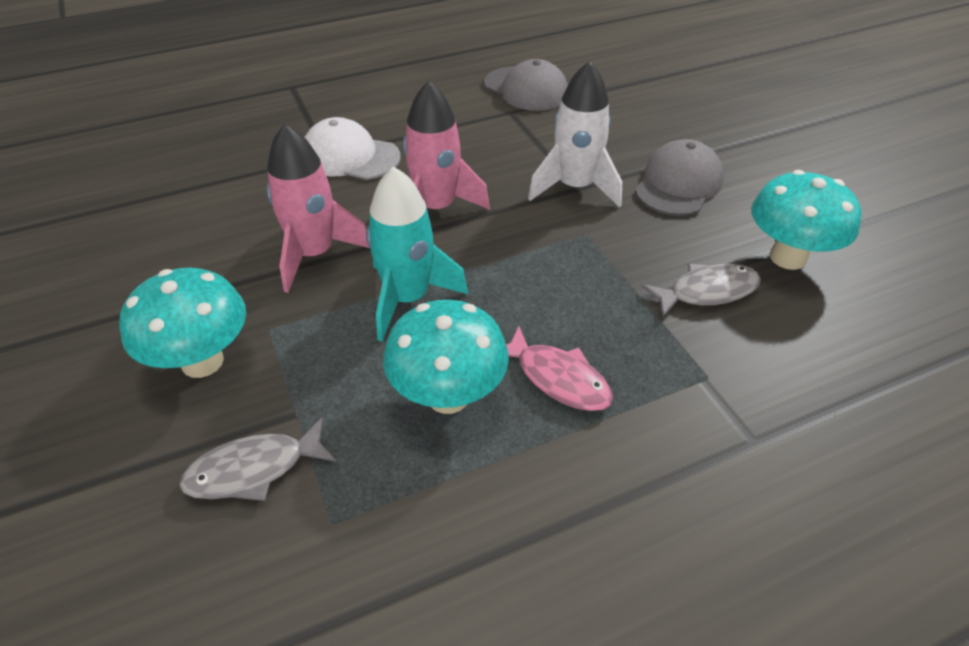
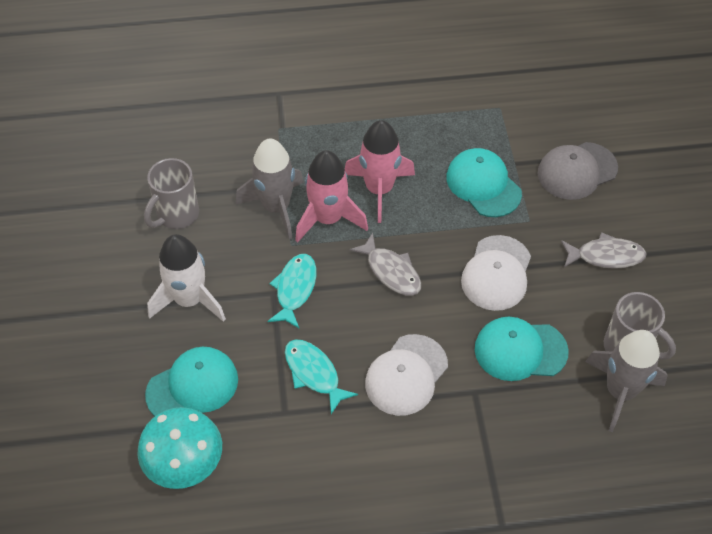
grey cap: 2 -> 1
grey mug: 0 -> 2
grey rocket: 0 -> 2
pink fish: 1 -> 0
turquoise cap: 0 -> 3
turquoise fish: 0 -> 2
turquoise mushroom: 3 -> 1
turquoise rocket: 1 -> 0
white cap: 1 -> 2

